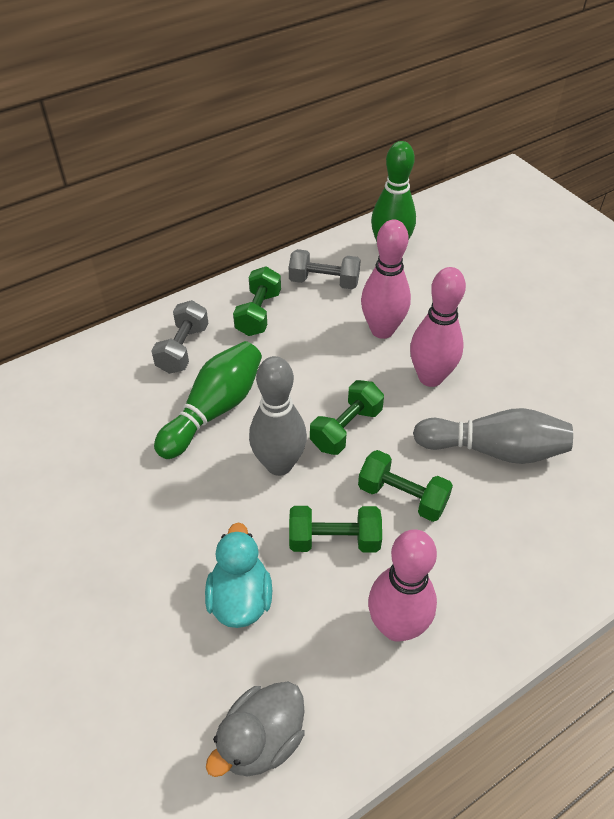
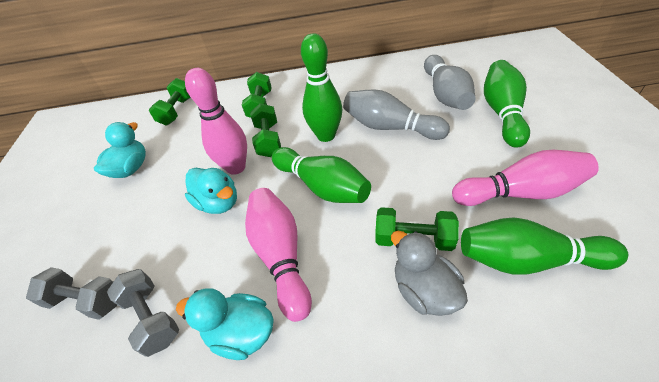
green bowling pin: 2 -> 4
turquoise duck: 1 -> 3

